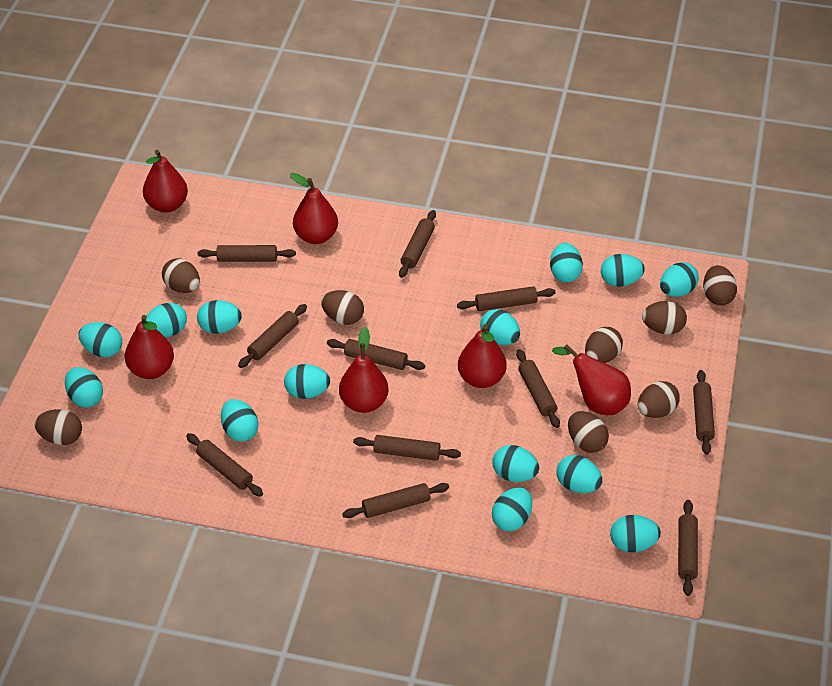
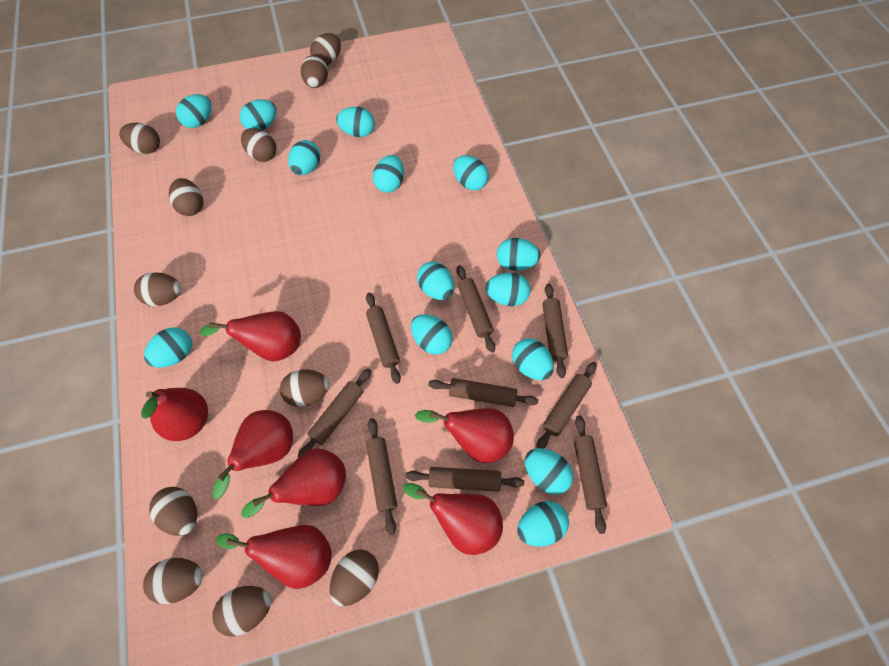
brown egg: 8 -> 11
brown rolling pin: 11 -> 9
red pear: 6 -> 7

